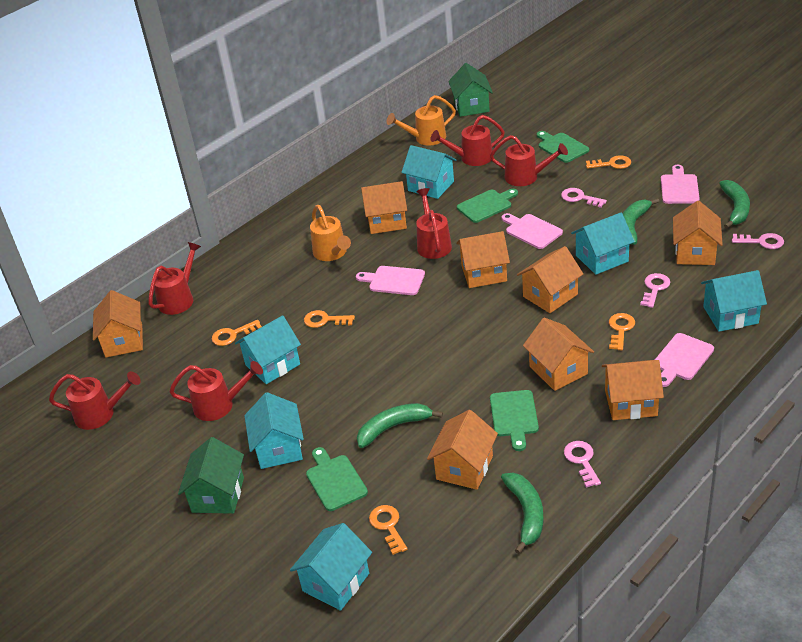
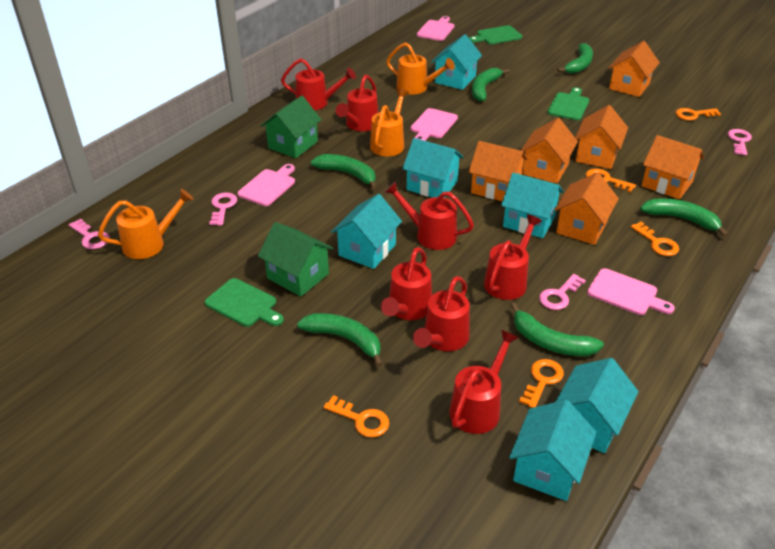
green banana: 4 -> 6
green cutting board: 4 -> 3
orange house: 8 -> 6
orange watering can: 2 -> 3
red watering can: 6 -> 7

